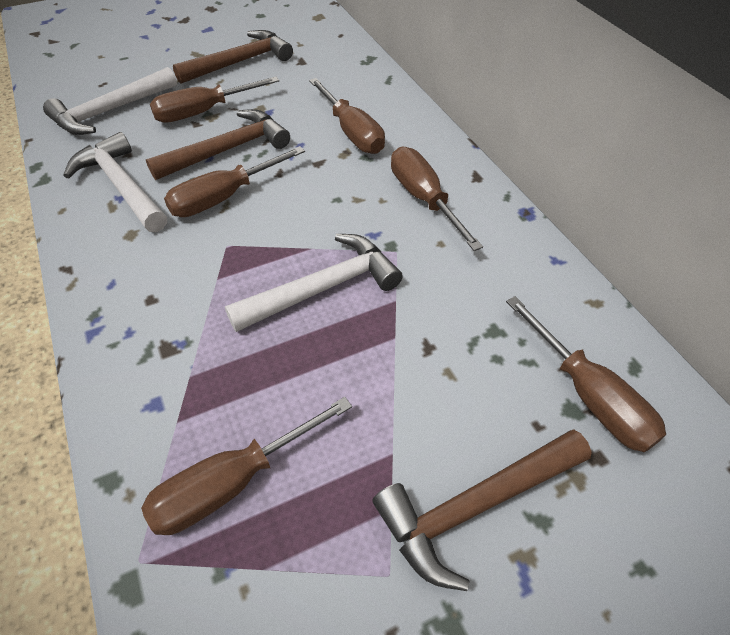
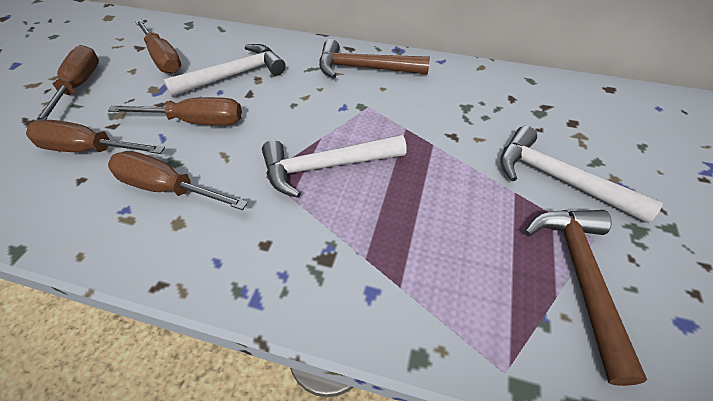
brown hammer: 3 -> 2
brown screwdriver: 6 -> 5

